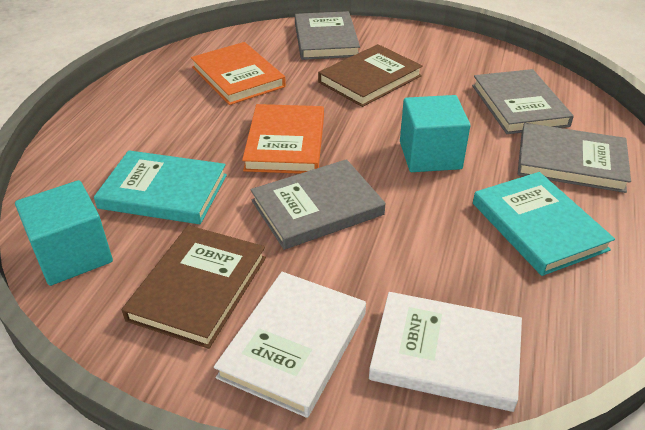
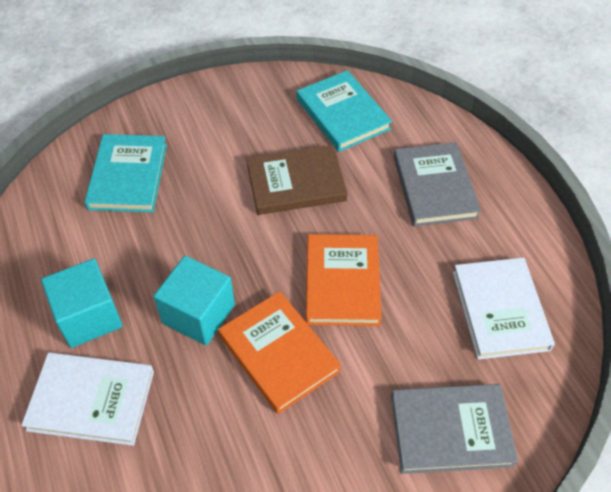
brown book: 2 -> 1
grey book: 4 -> 2

